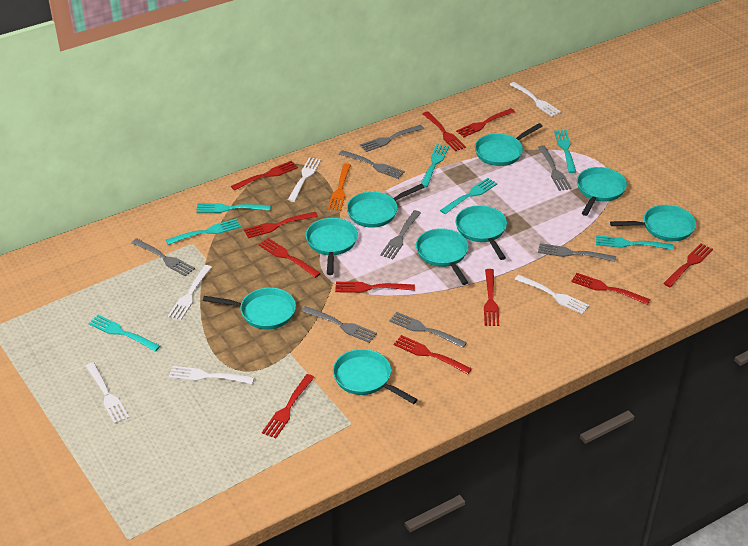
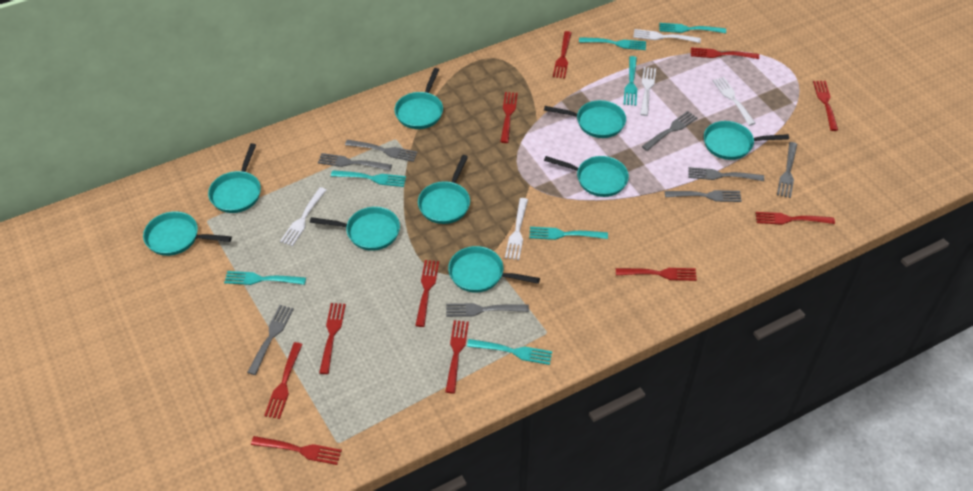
orange fork: 1 -> 0
white fork: 6 -> 5

